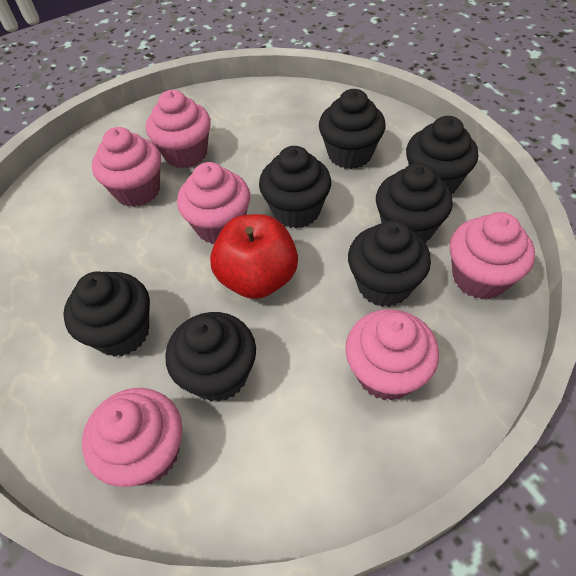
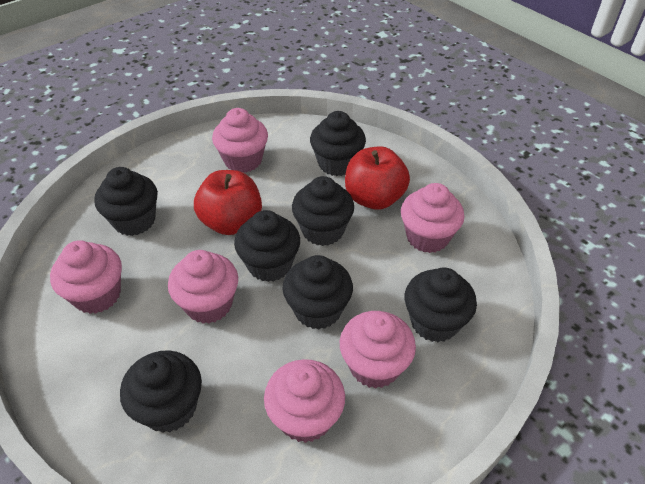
red apple: 1 -> 2

